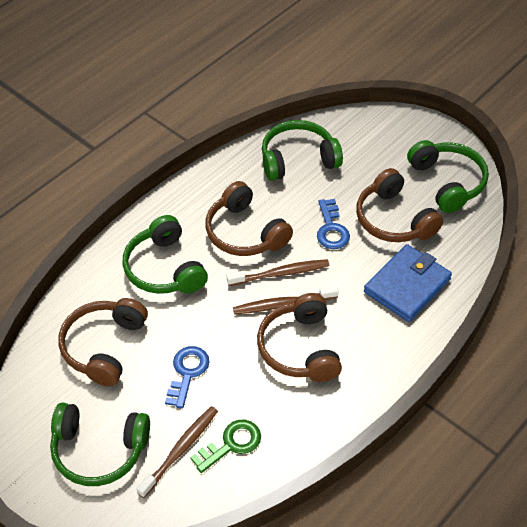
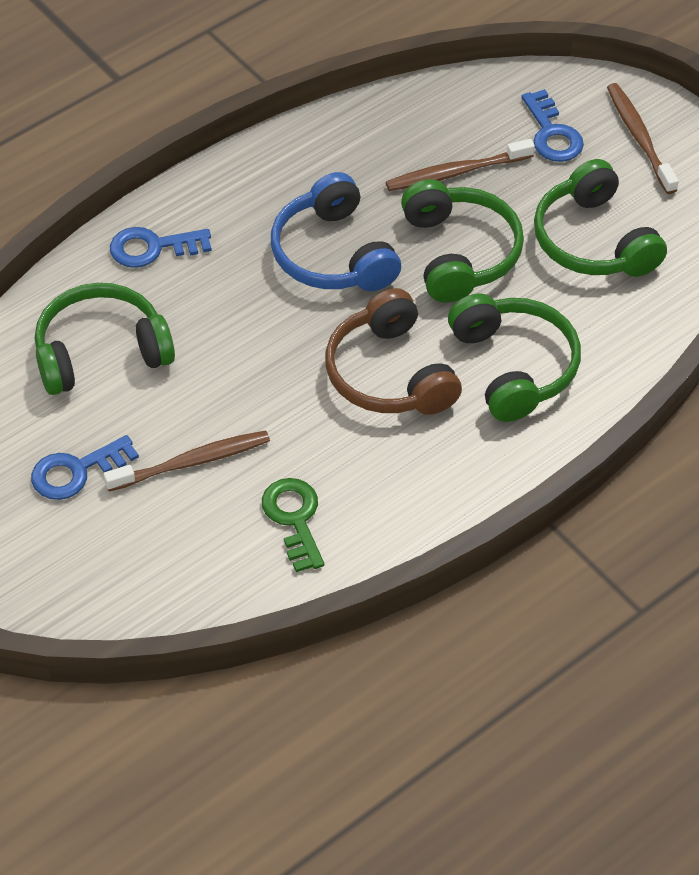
blue headphones: 0 -> 1
blue key: 2 -> 3
blue wallet: 1 -> 0
brown headphones: 4 -> 1

